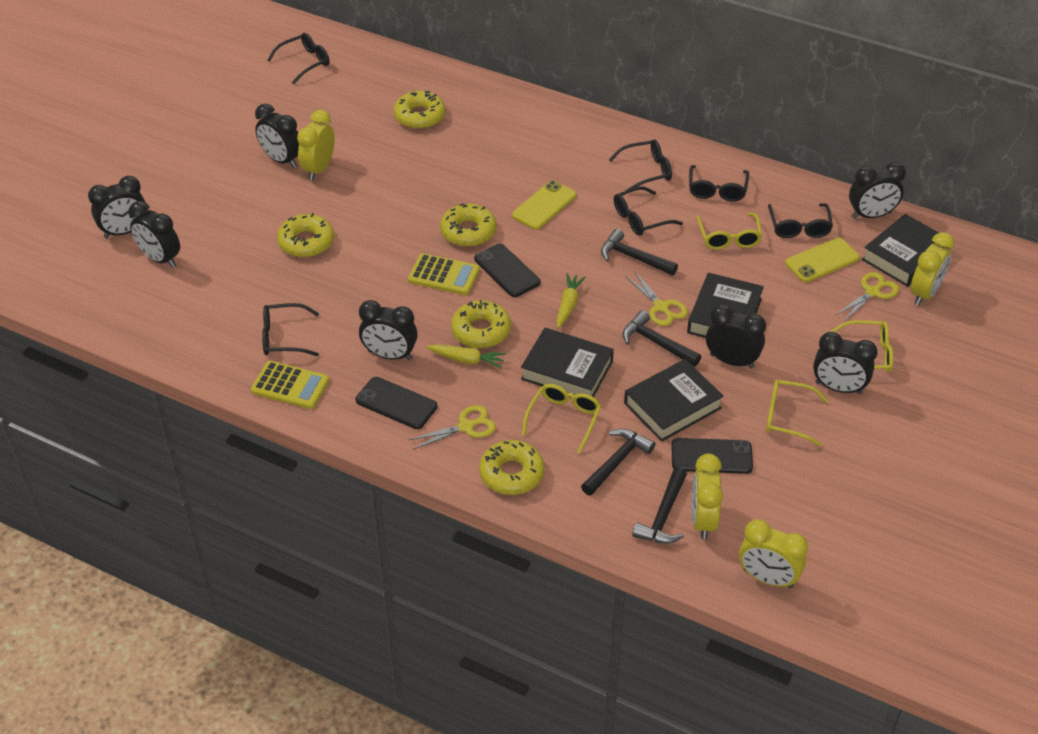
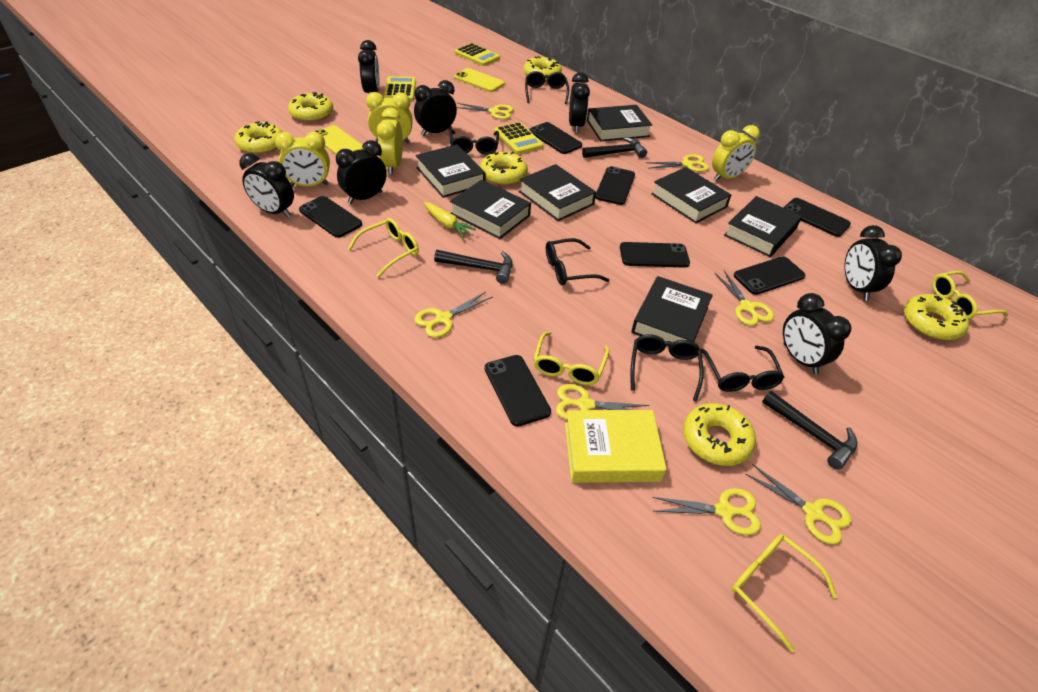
black book: 4 -> 7
black glasses: 6 -> 5
black hammer: 4 -> 3
black phone: 3 -> 7
yellow book: 0 -> 1
yellow calculator: 2 -> 3
yellow carrot: 2 -> 1
yellow donut: 5 -> 6
yellow scissors: 3 -> 7

